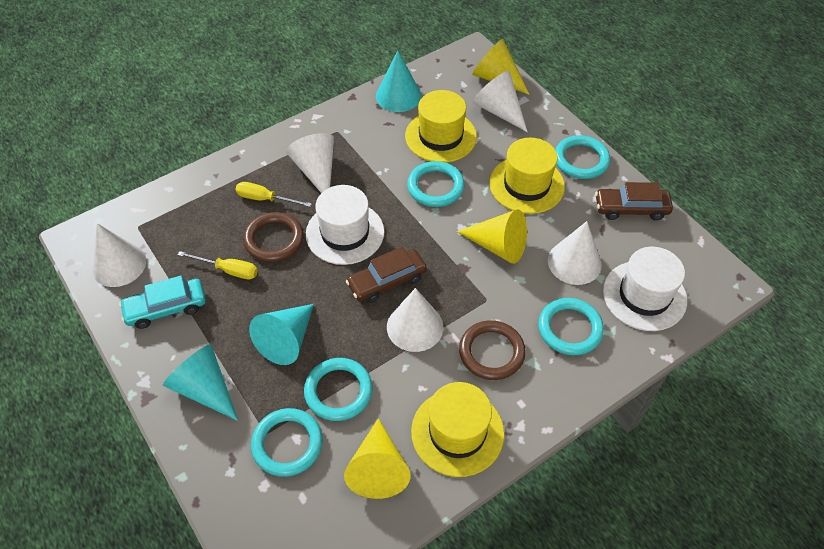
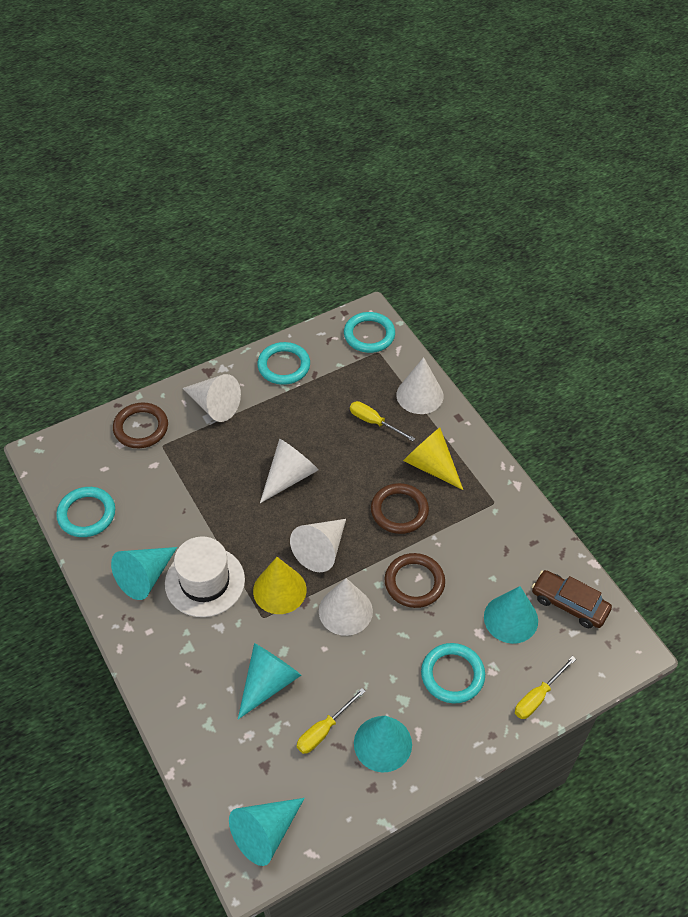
brown car: 2 -> 1
brown ring: 2 -> 3
turquoise car: 1 -> 0
turquoise cone: 3 -> 5
turquoise ring: 5 -> 4
white hat: 2 -> 1
yellow cone: 3 -> 2
yellow hat: 3 -> 0
yellow screwdriver: 2 -> 3

